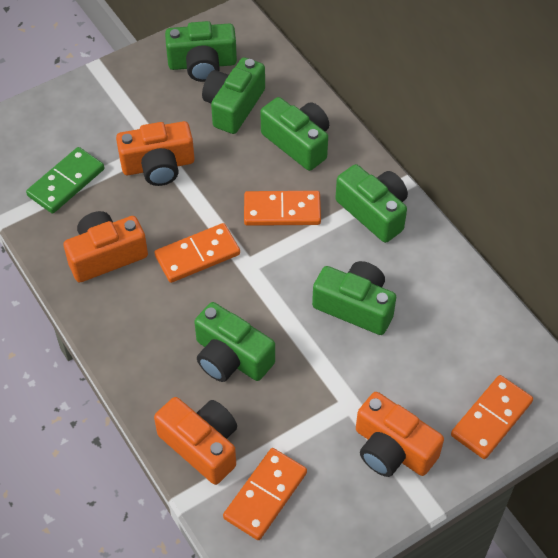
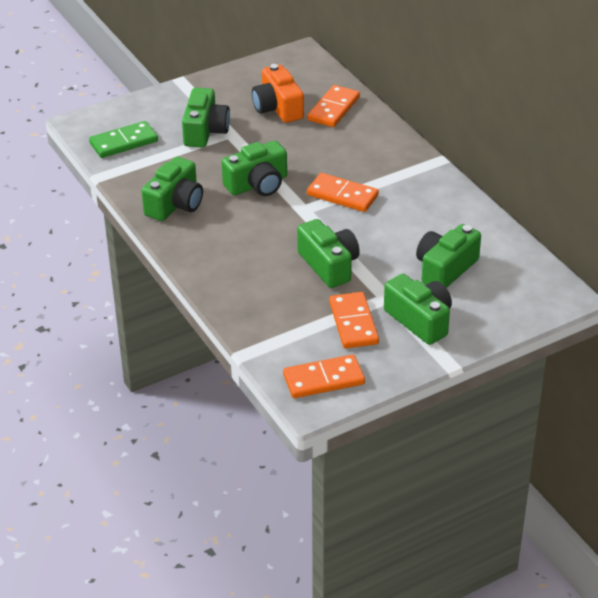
orange camera: 4 -> 1

